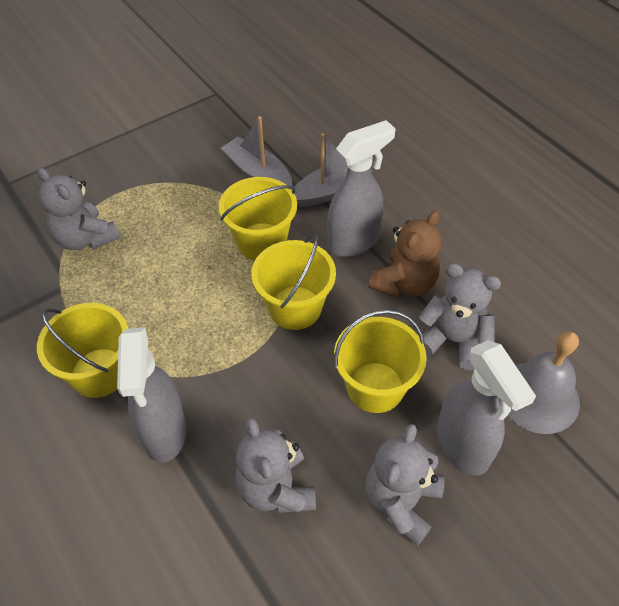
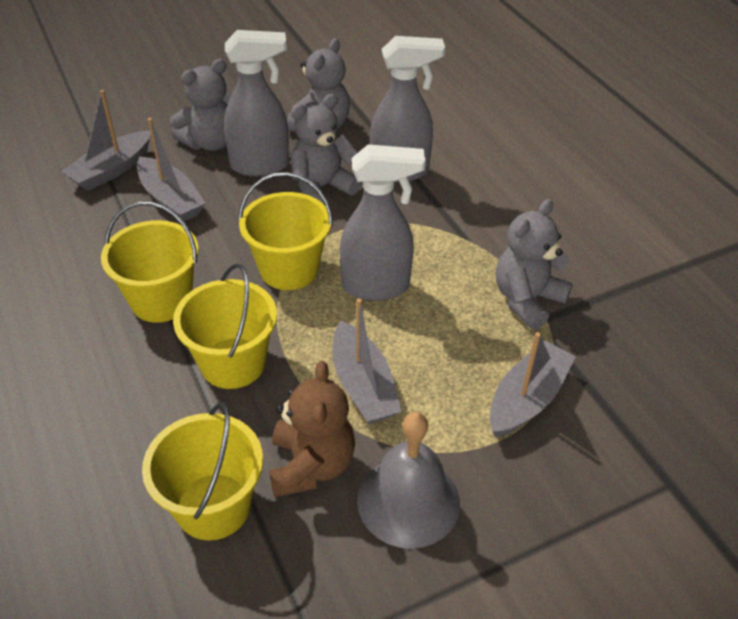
grey boat: 2 -> 4

